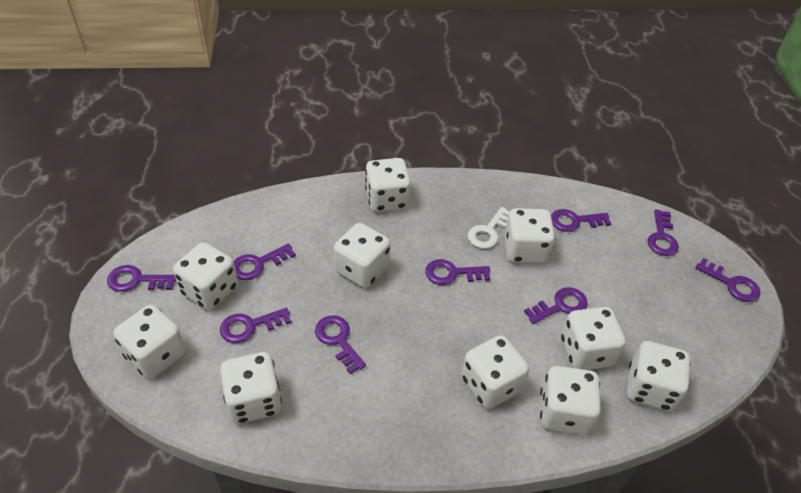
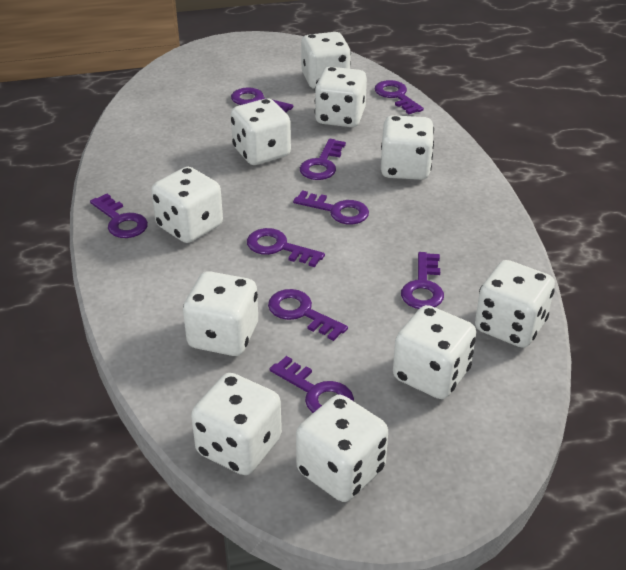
white key: 1 -> 0

